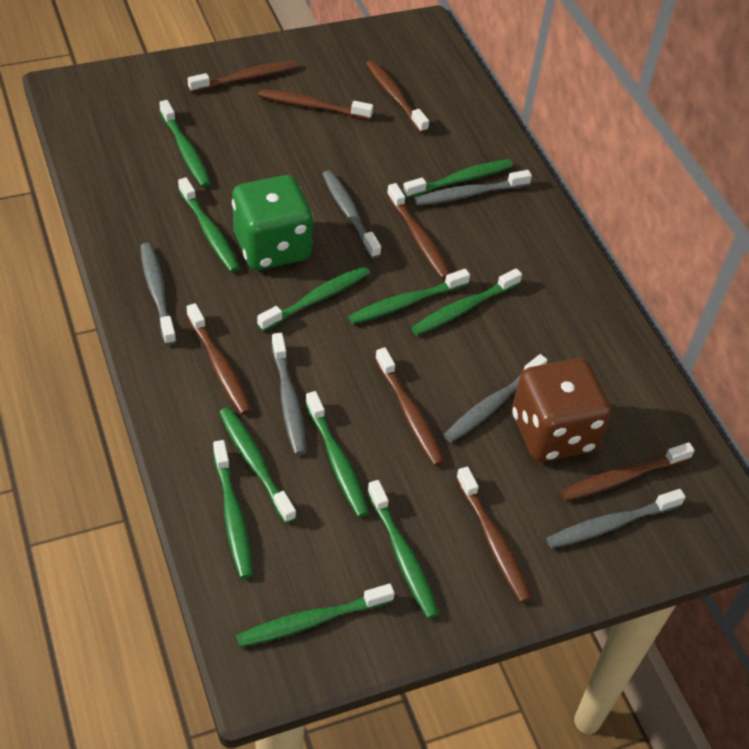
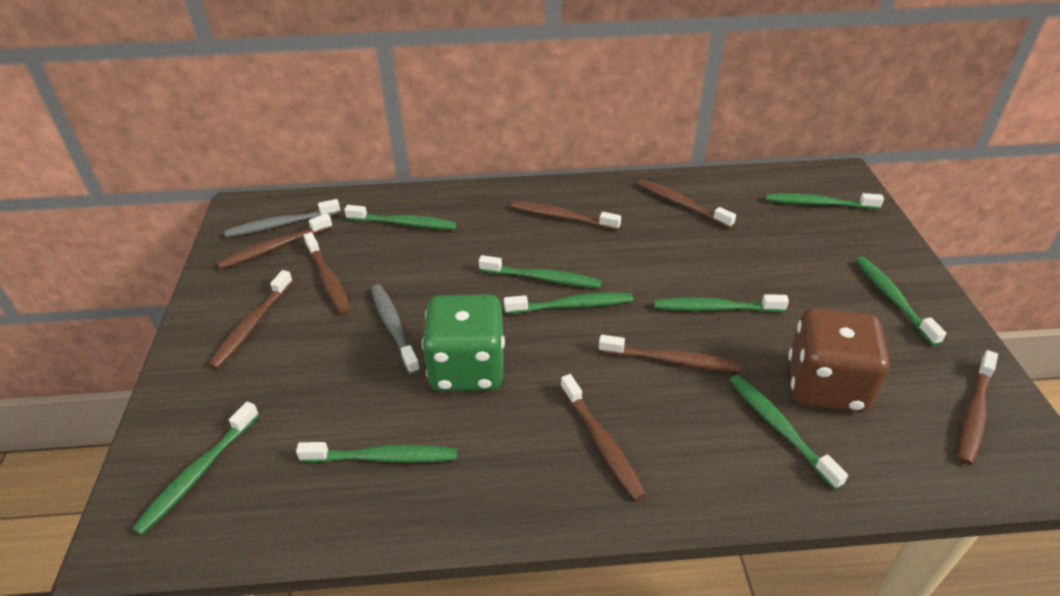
green toothbrush: 11 -> 9
grey toothbrush: 6 -> 2

